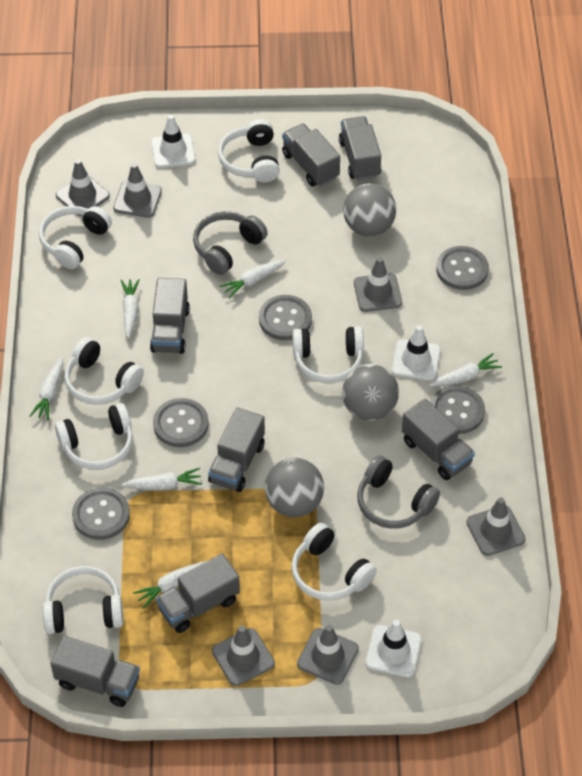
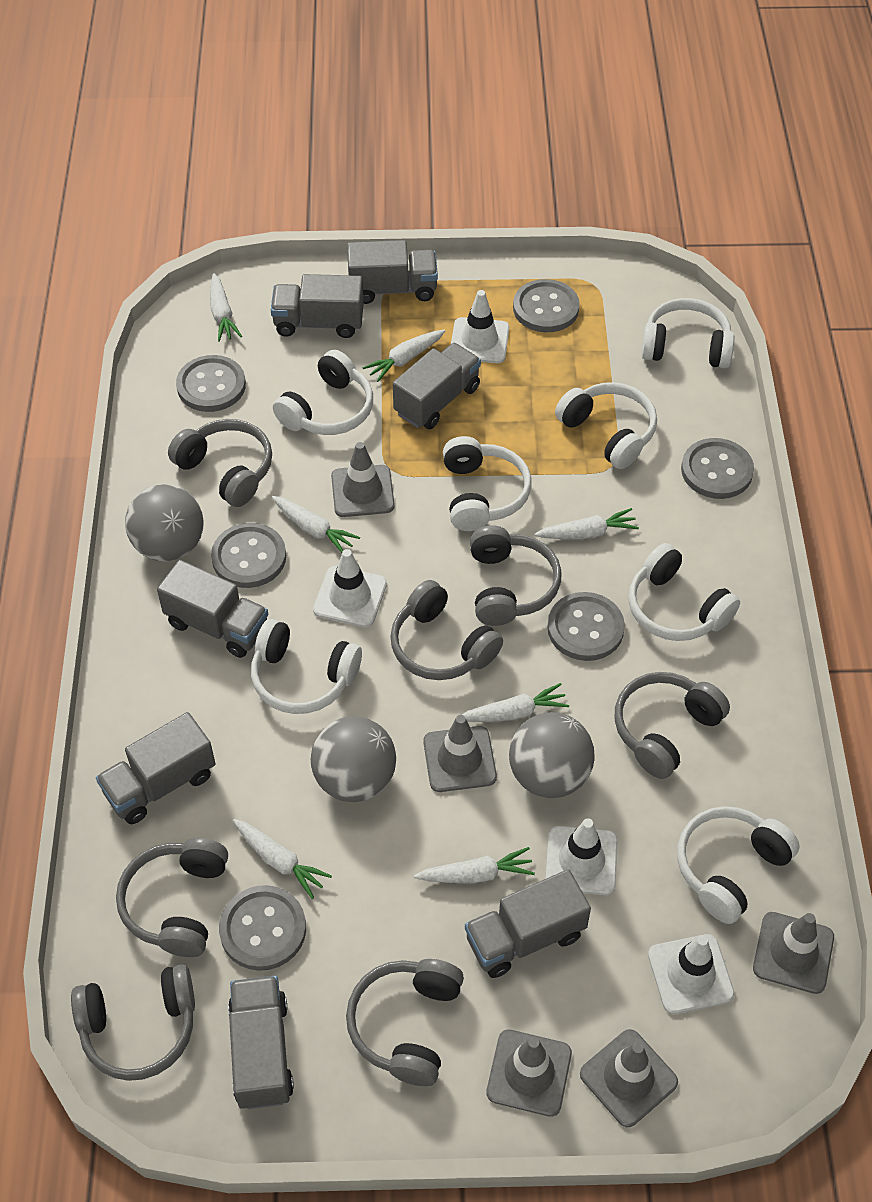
grey button: 5 -> 6
grey headphones: 2 -> 7
grey traffic cone: 6 -> 5
white carrot: 6 -> 7
white traffic cone: 3 -> 4

